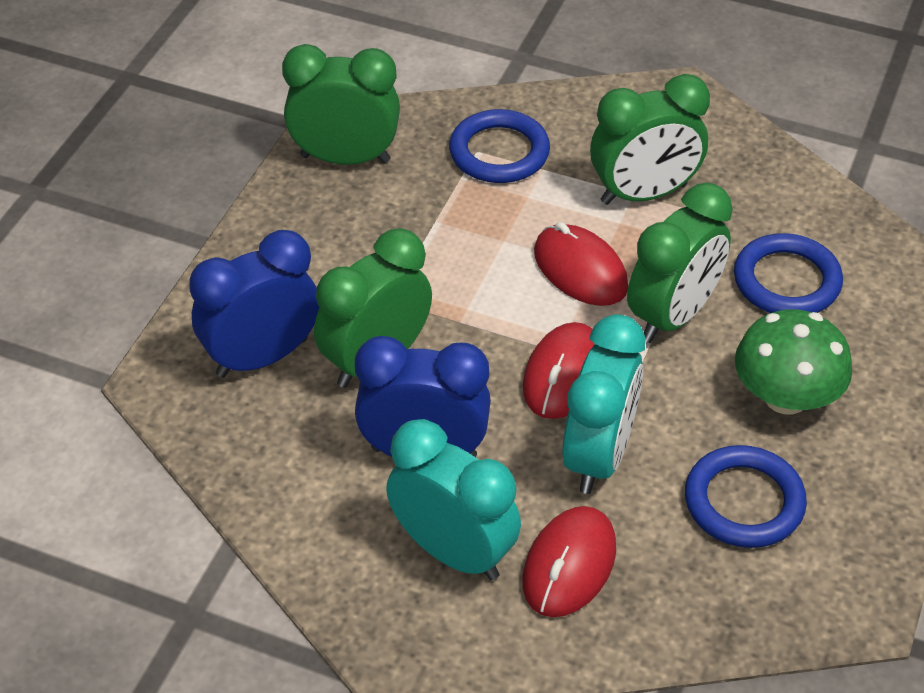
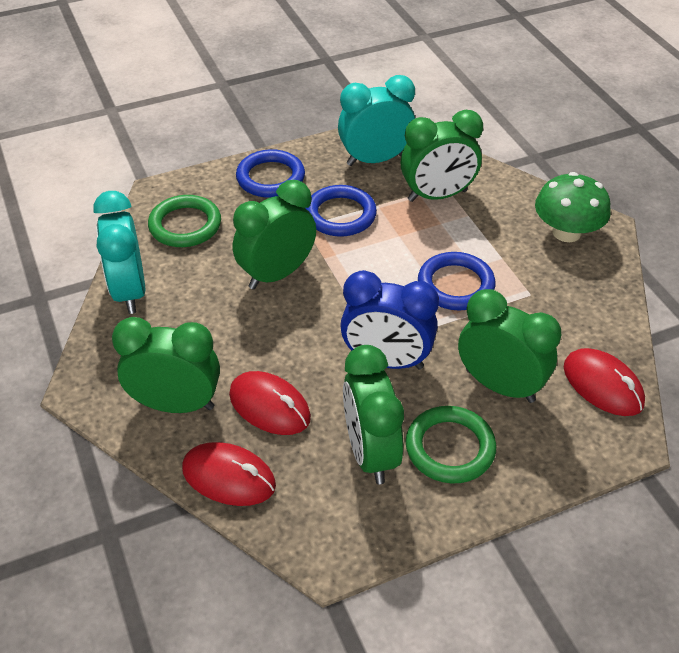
blue clock: 2 -> 1
green clock: 4 -> 5
green ring: 0 -> 2

